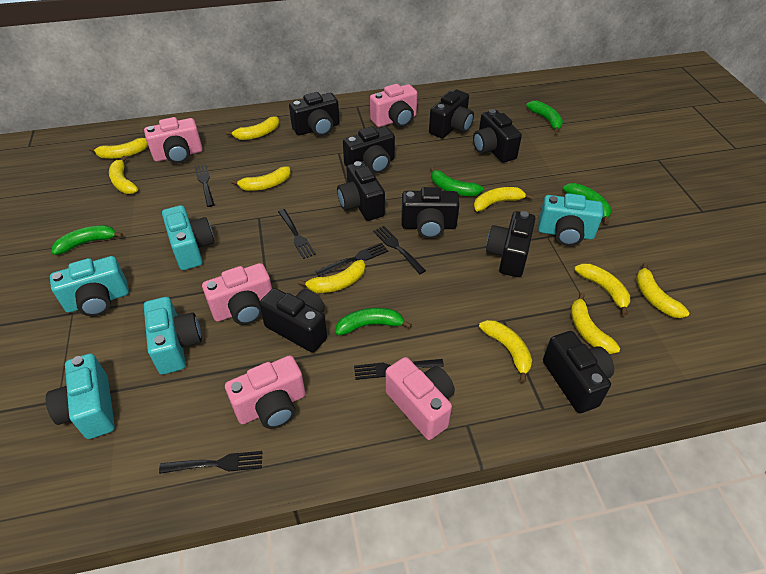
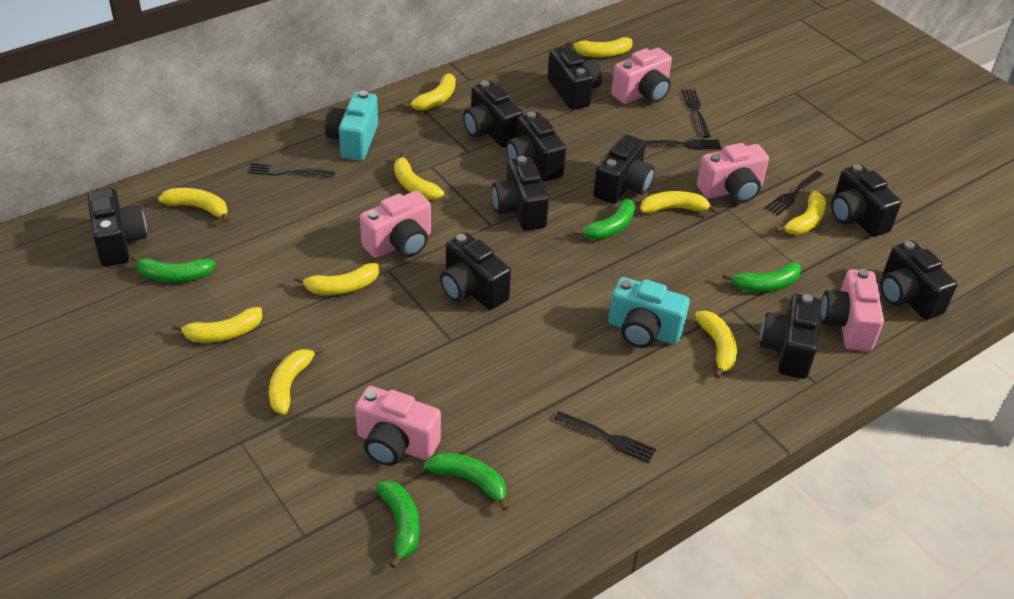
black camera: 9 -> 10
black fork: 6 -> 5
turquoise camera: 5 -> 2

